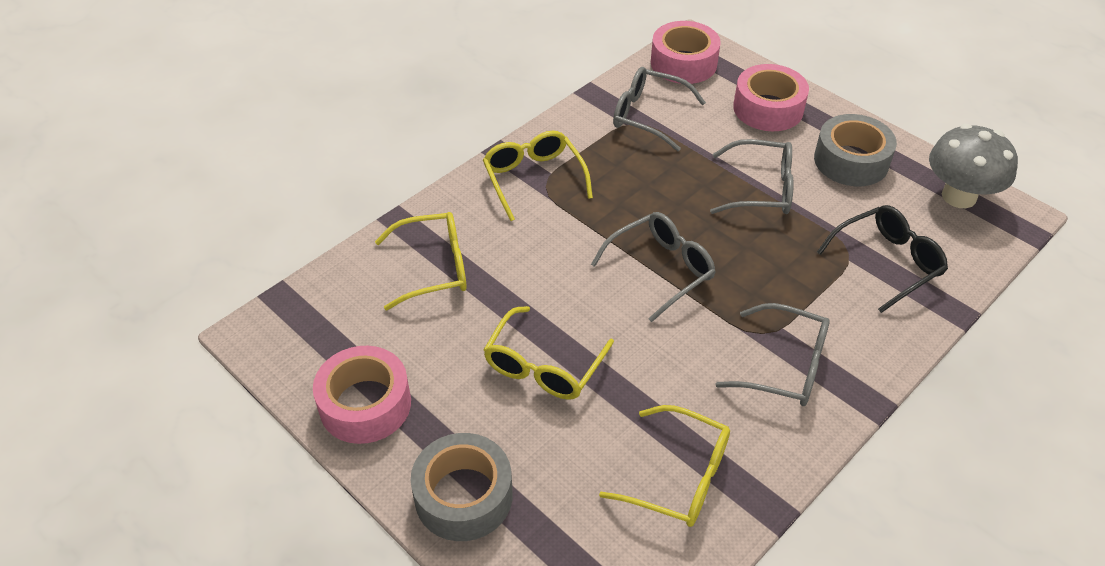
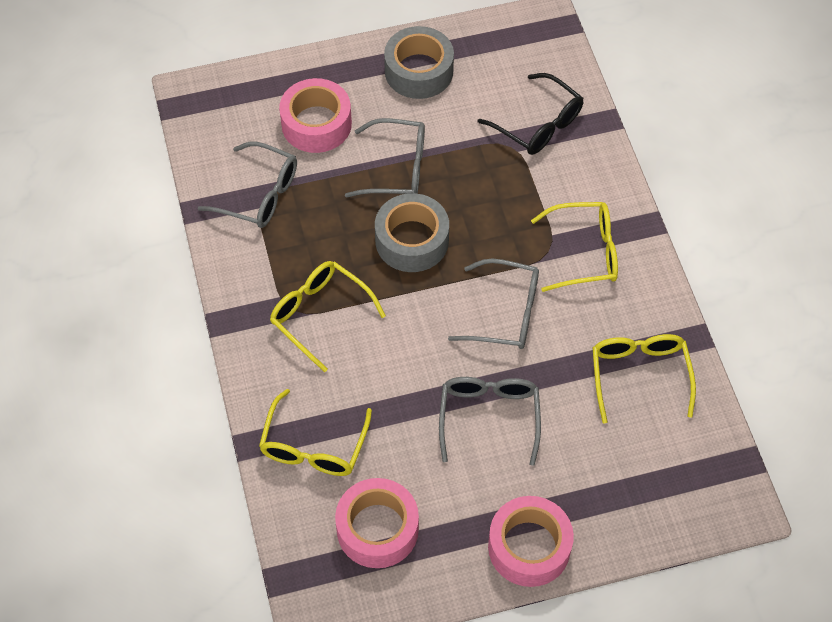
grey mushroom: 1 -> 0

